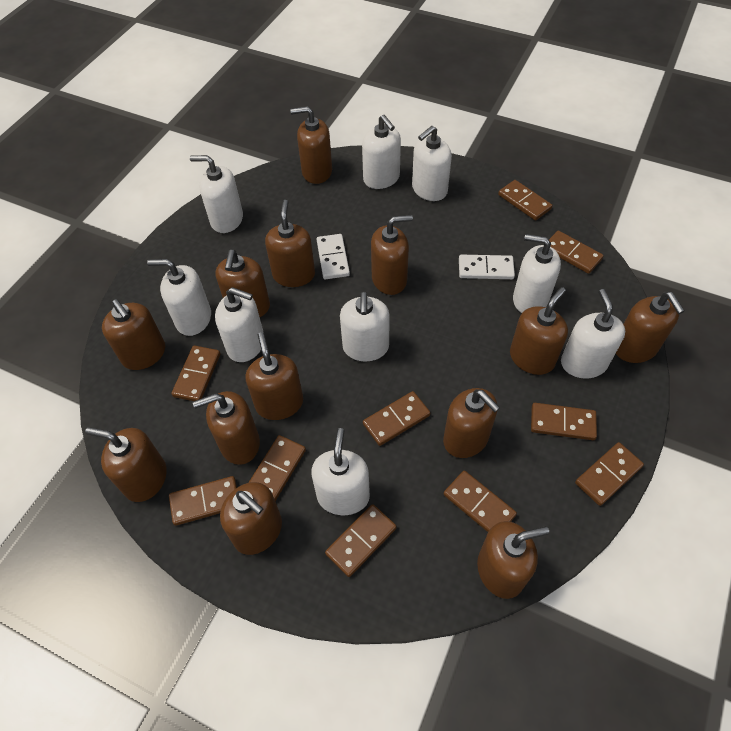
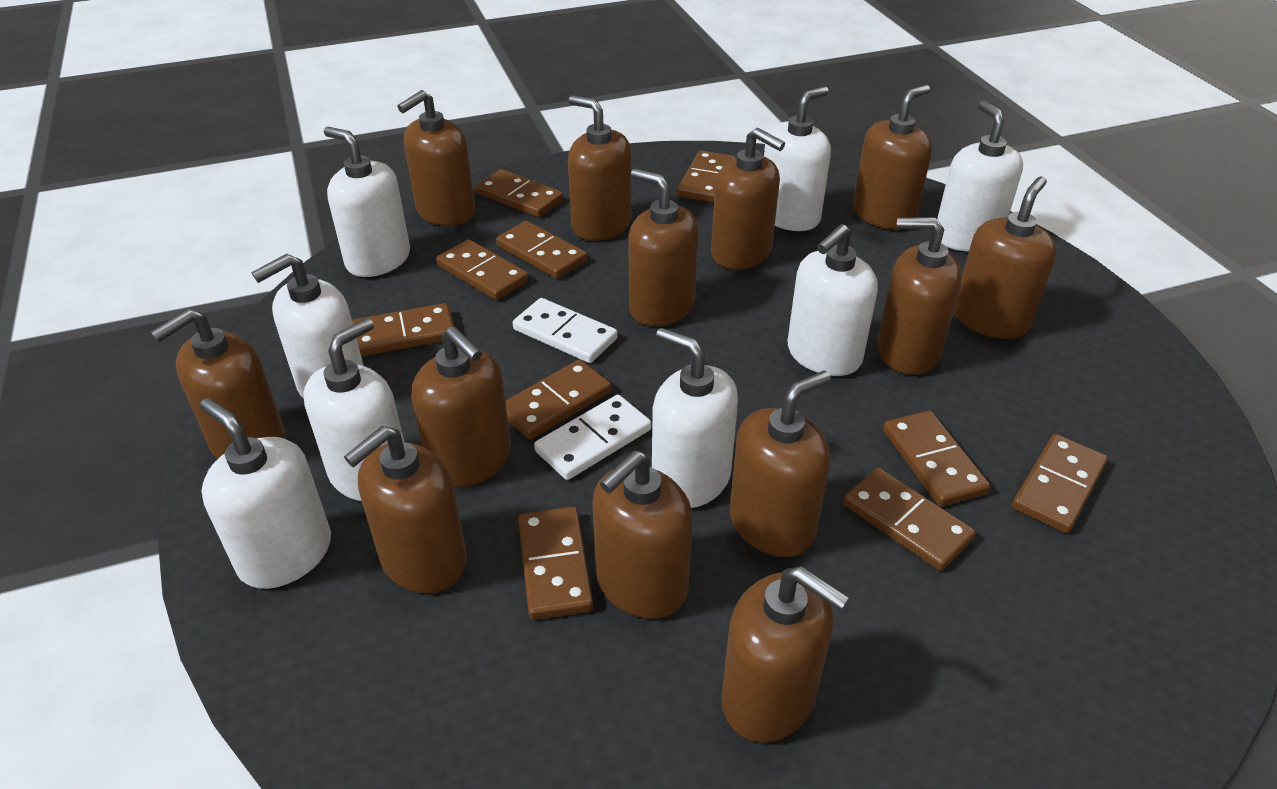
white soap dispenser: 9 -> 8

